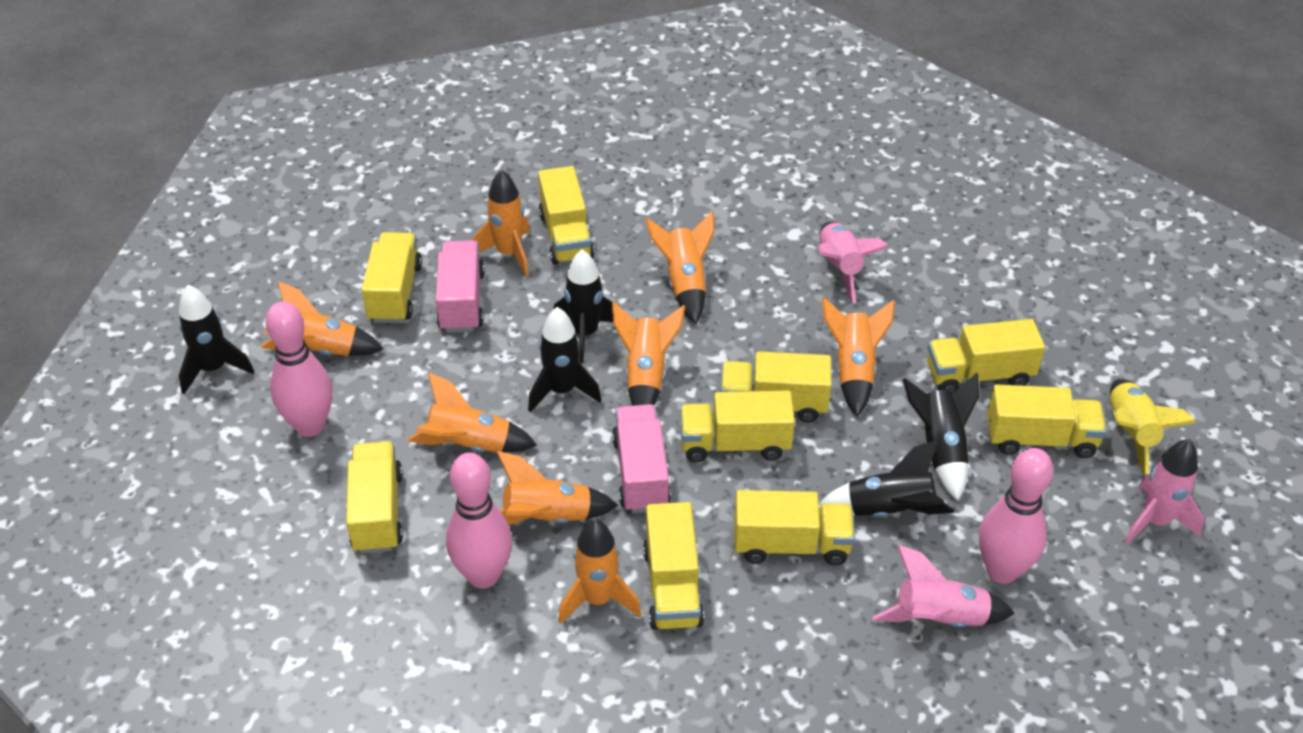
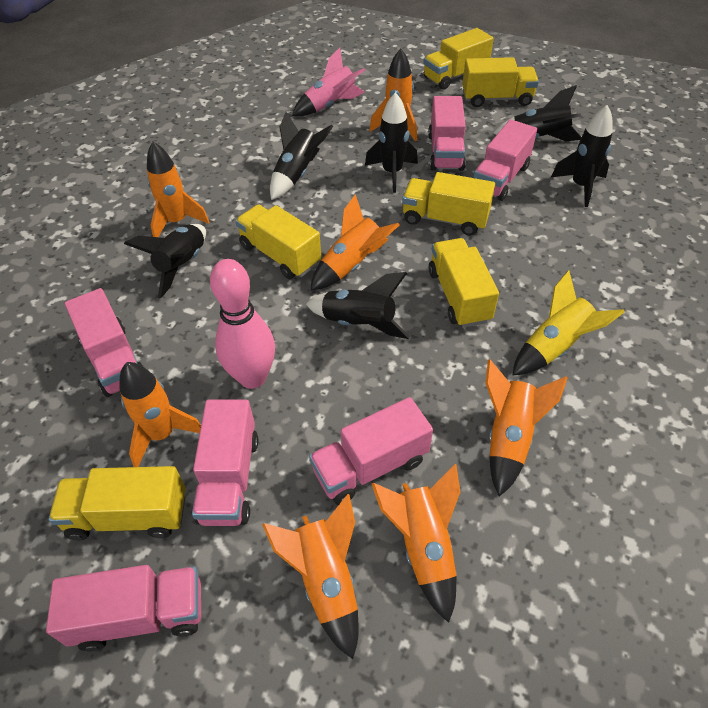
black rocket: 5 -> 6
orange rocket: 8 -> 7
pink bowling pin: 3 -> 1
pink rocket: 3 -> 1
pink truck: 2 -> 6
yellow truck: 9 -> 6

